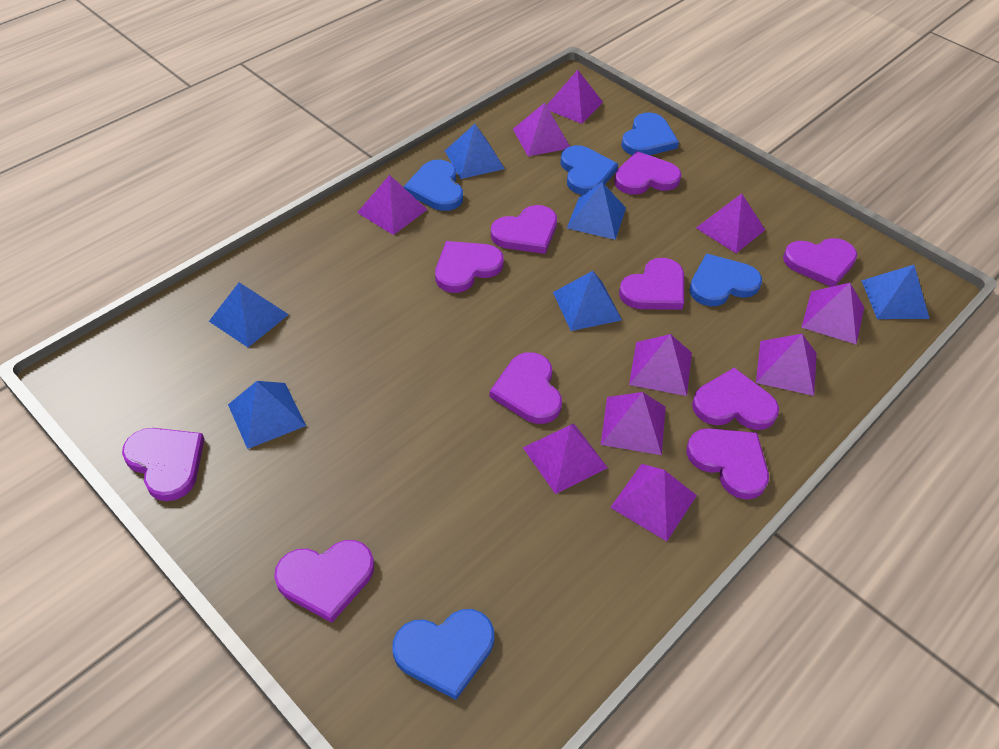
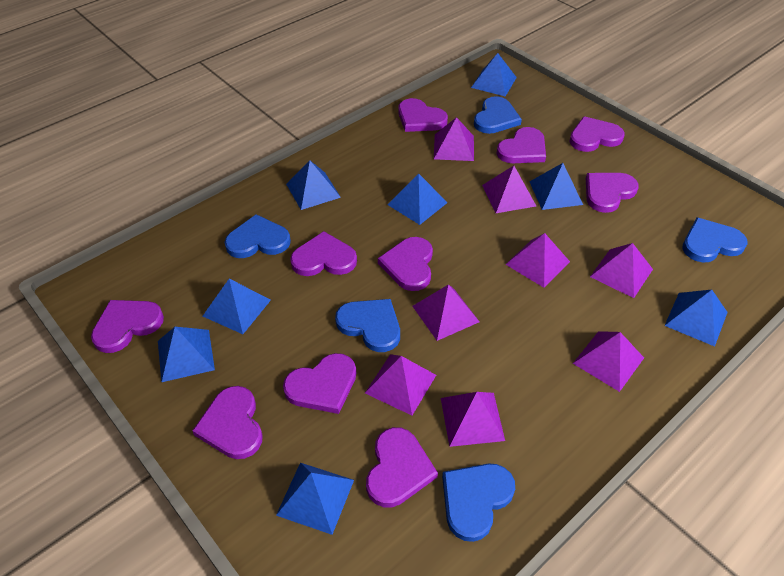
blue pyramid: 6 -> 8
purple pyramid: 10 -> 8

